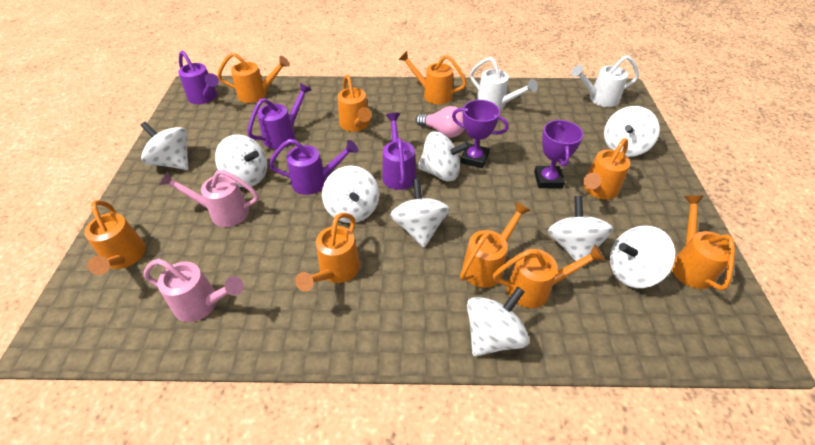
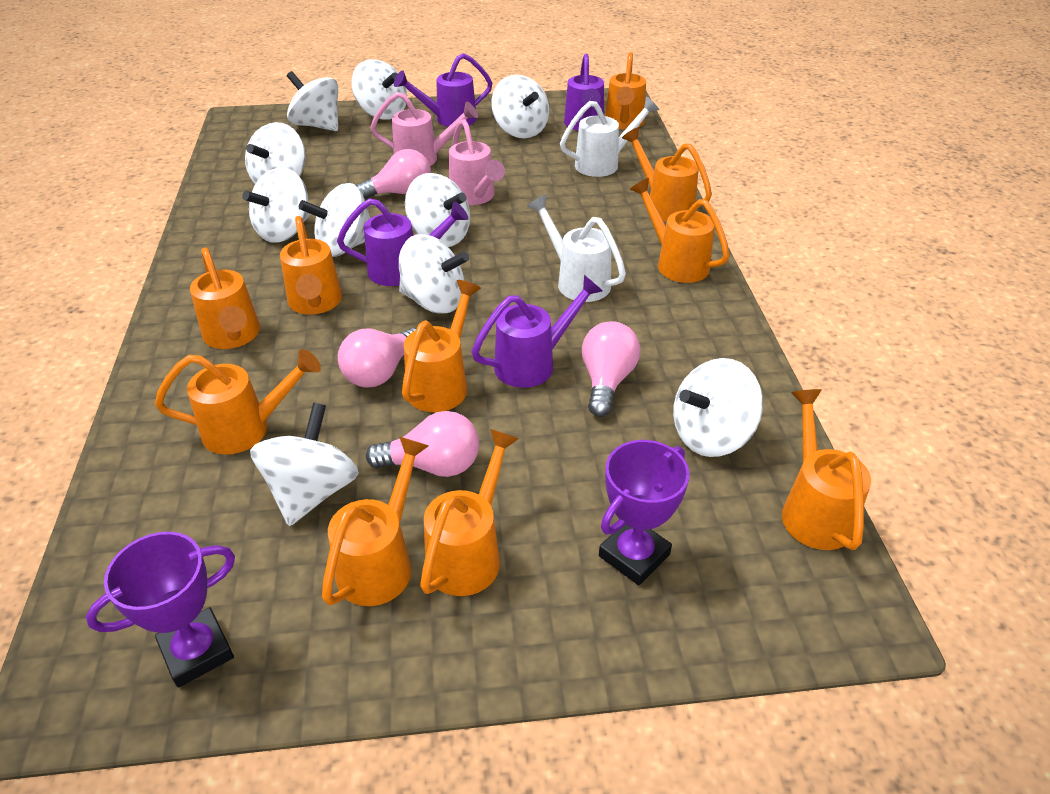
orange watering can: 9 -> 10
pink light bulb: 1 -> 4
white spinning top: 9 -> 10

